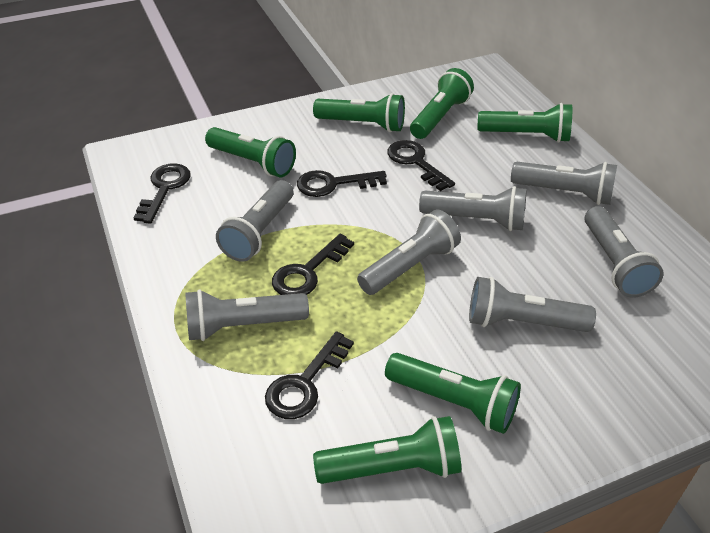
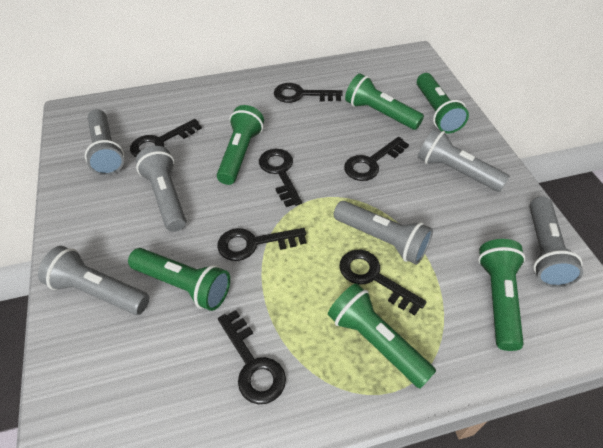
black key: 5 -> 7
grey flashlight: 7 -> 6

